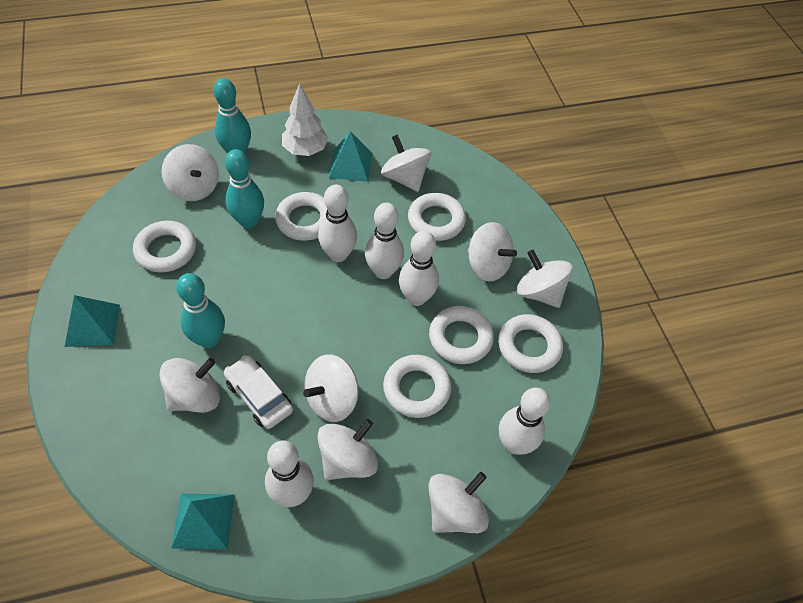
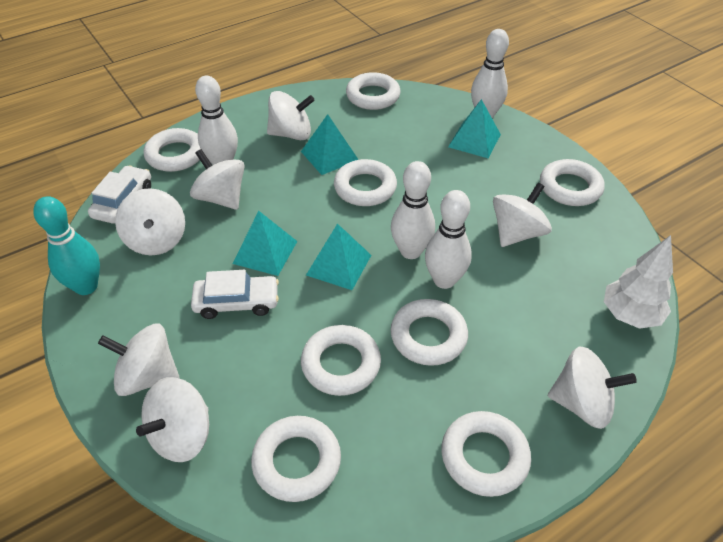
turquoise bowling pin: 3 -> 1
turquoise pyramid: 3 -> 4
white bowling pin: 5 -> 4
white car: 1 -> 2
white ring: 6 -> 8
white spinning top: 8 -> 7

